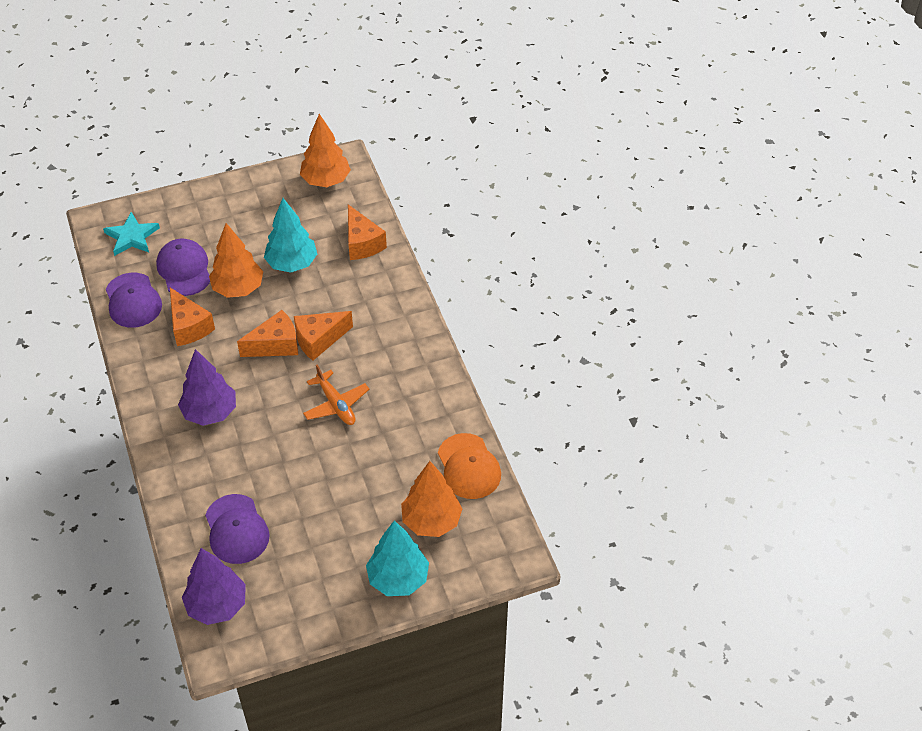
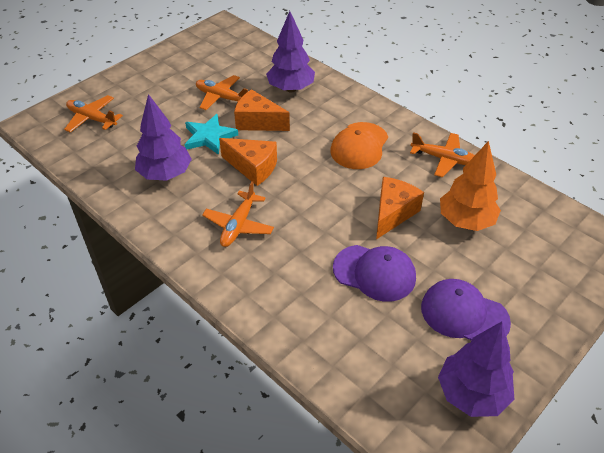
orange cheese: 4 -> 3
orange plane: 1 -> 4
orange tree: 3 -> 1
purple cap: 3 -> 2
purple tree: 2 -> 3
turquoise tree: 2 -> 0

